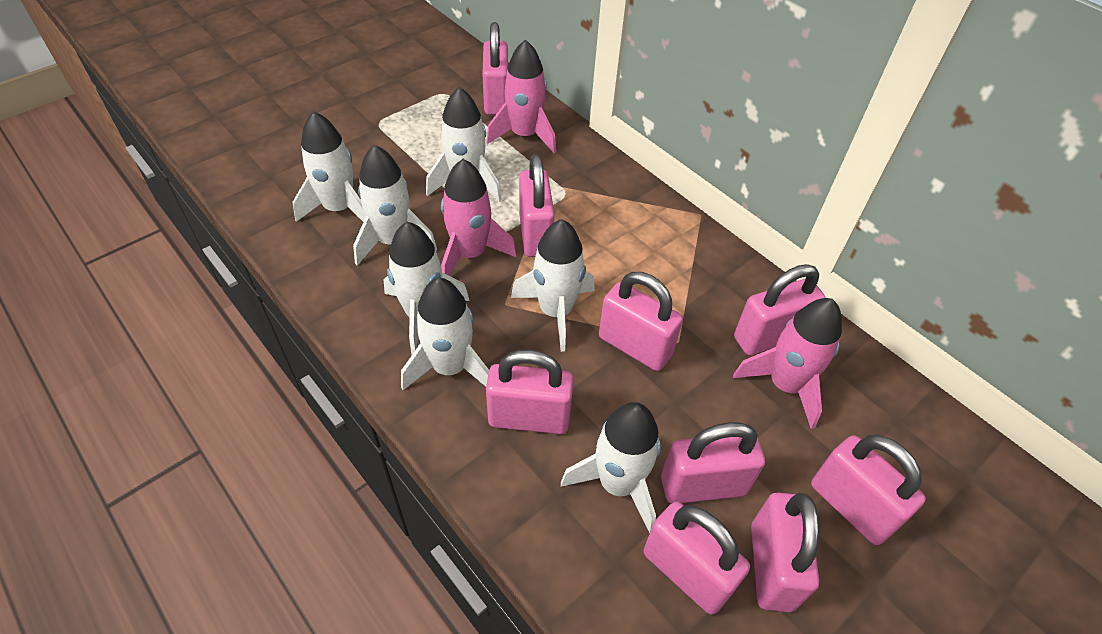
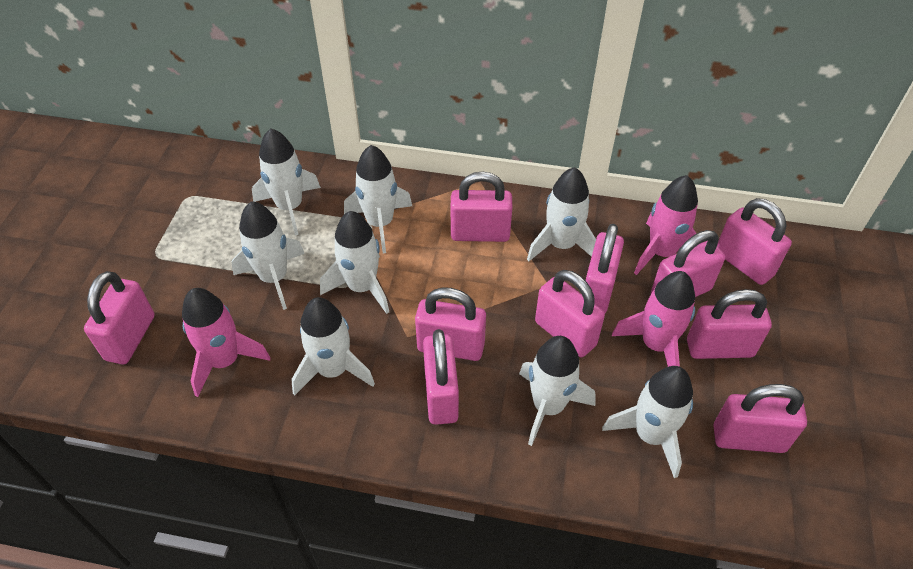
pink padlock: 9 -> 10
white rocket: 7 -> 8

